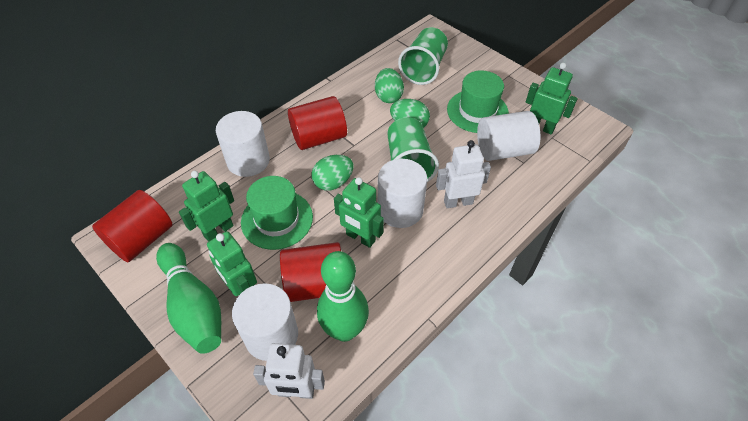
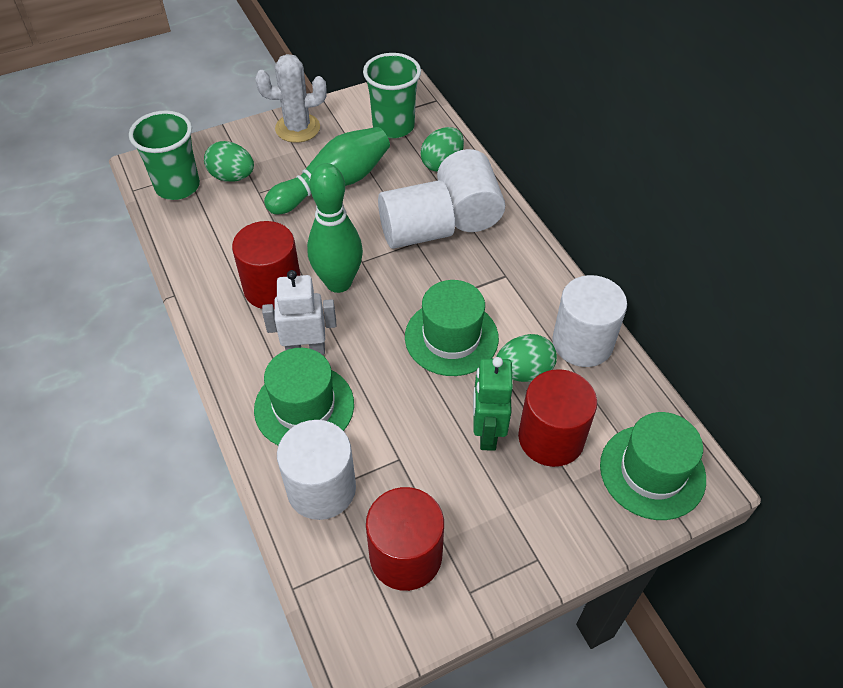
green hat: 2 -> 3
green robot: 4 -> 1
white cactus: 0 -> 1
white robot: 2 -> 1

